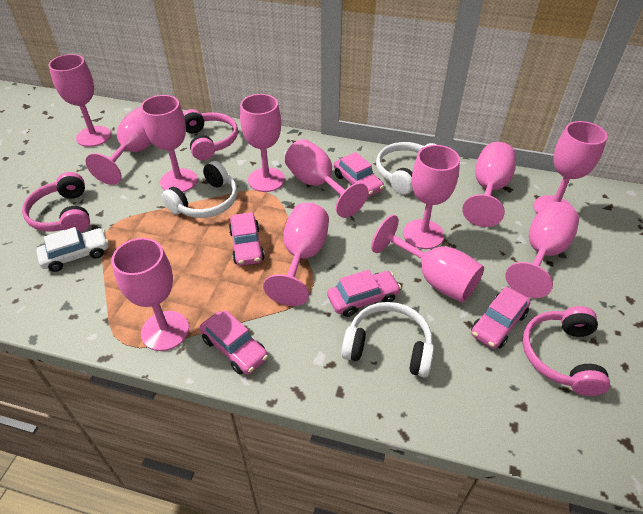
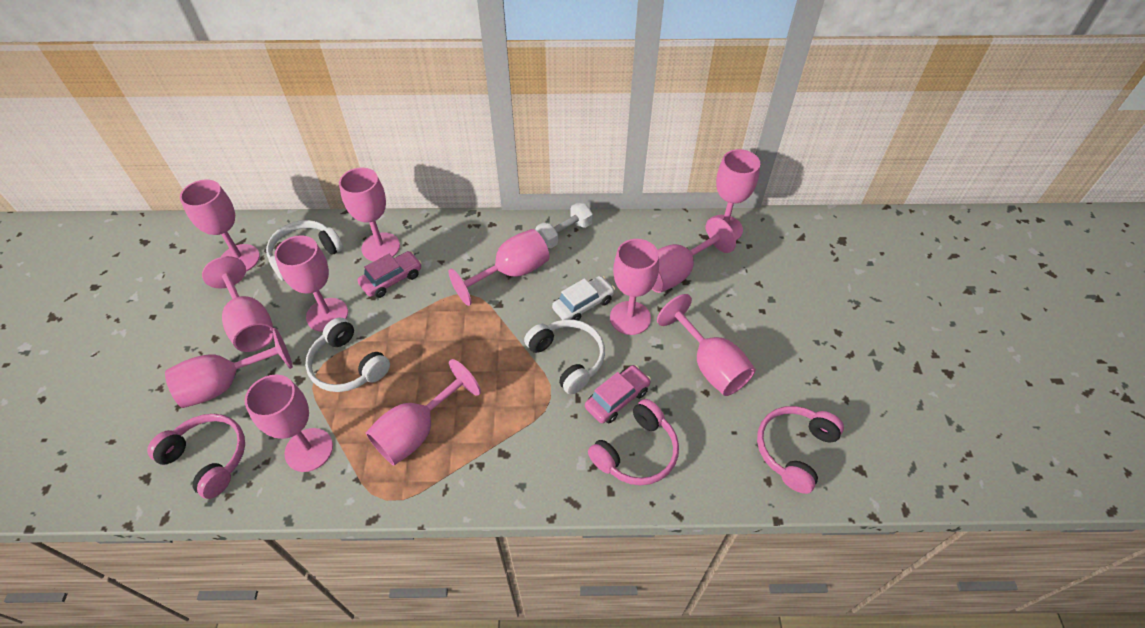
pink car: 5 -> 2
white dumbbell: 0 -> 1

